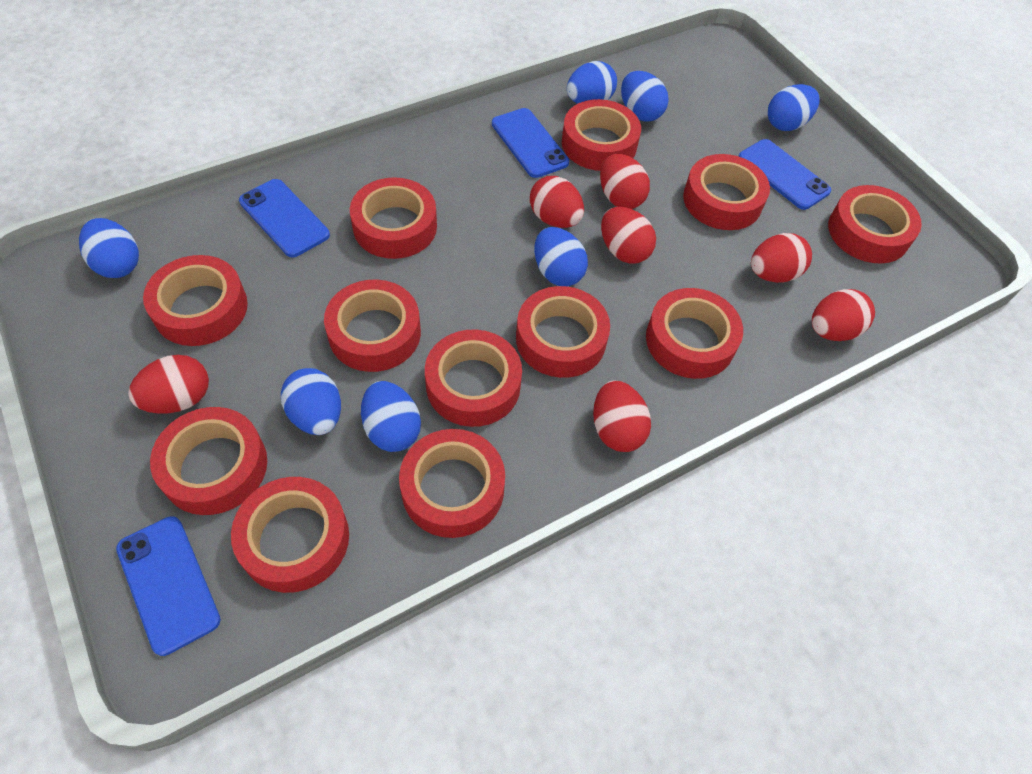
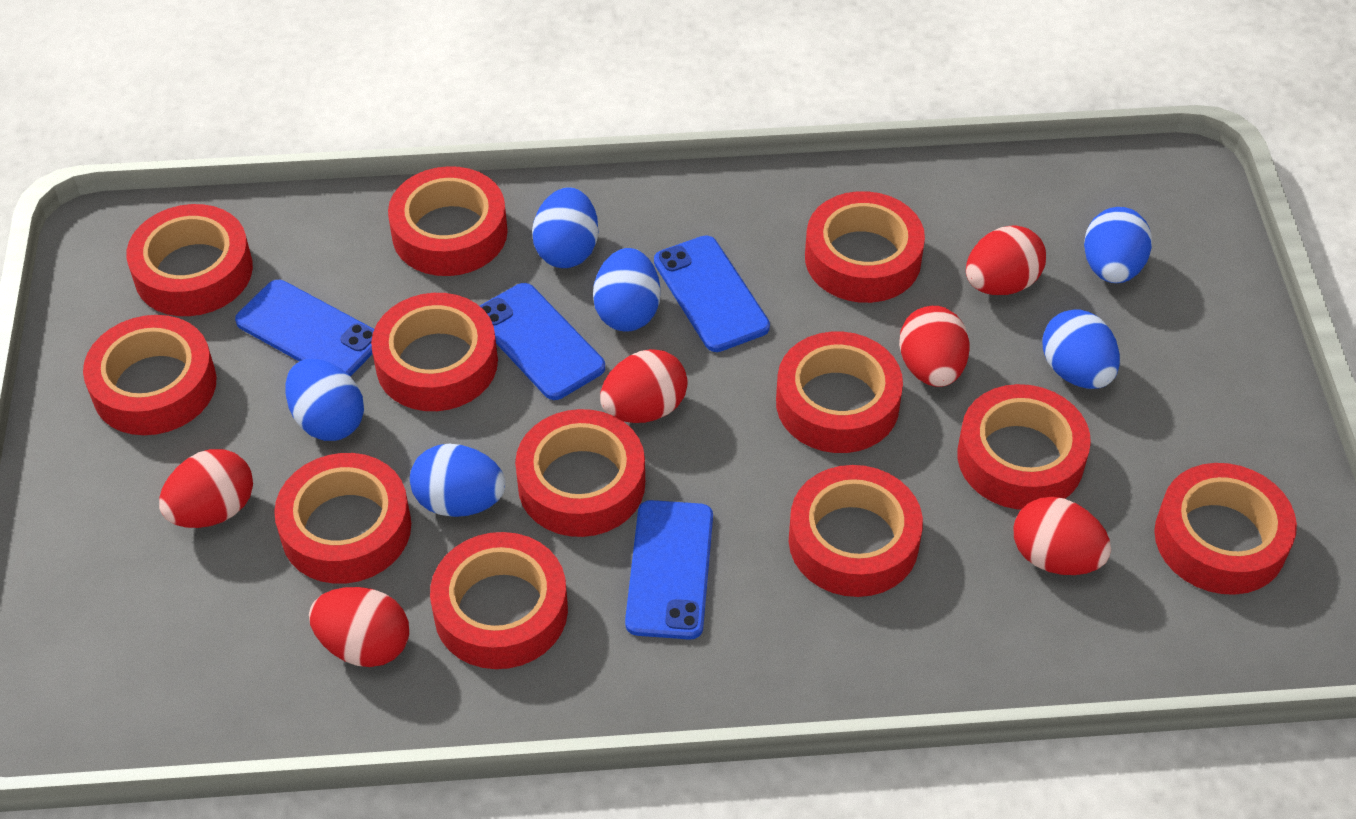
blue egg: 7 -> 6
red egg: 7 -> 6

